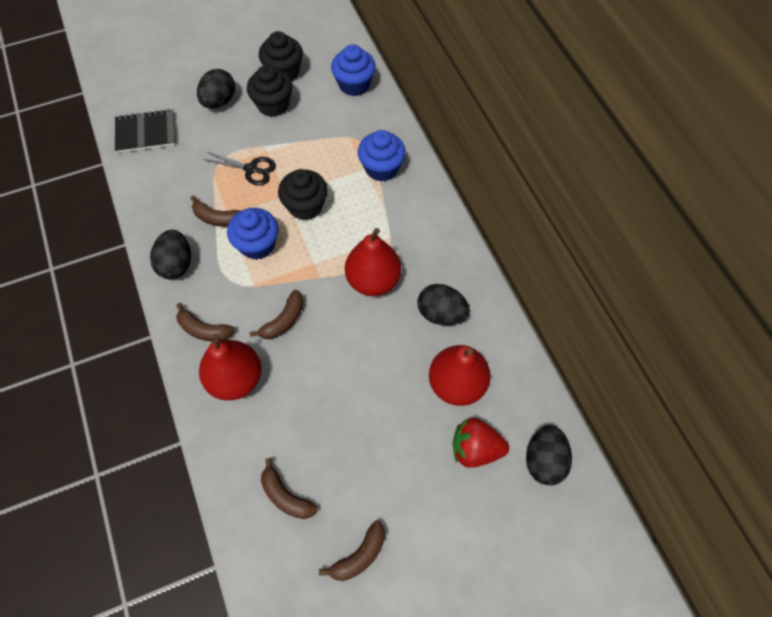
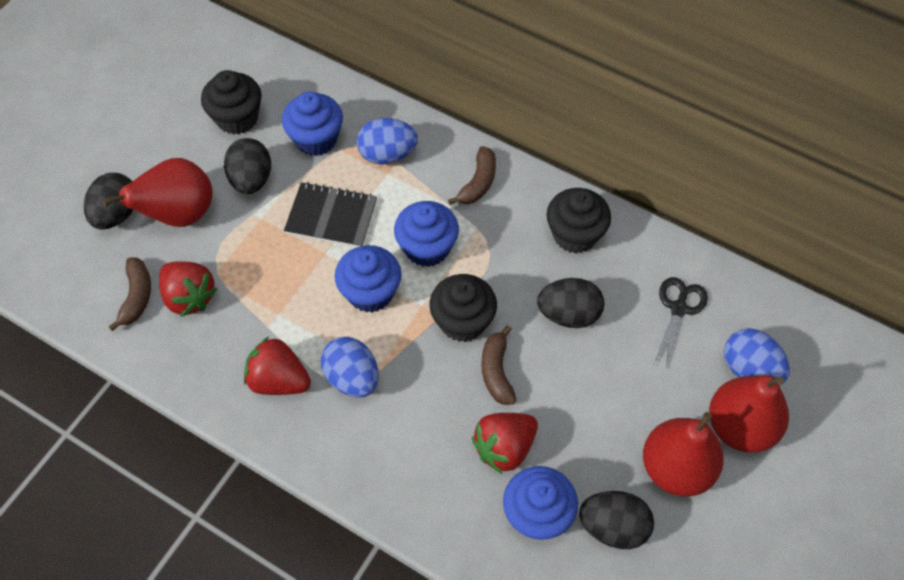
blue cupcake: 3 -> 4
blue egg: 0 -> 3
brown banana: 5 -> 3
red strawberry: 1 -> 3

